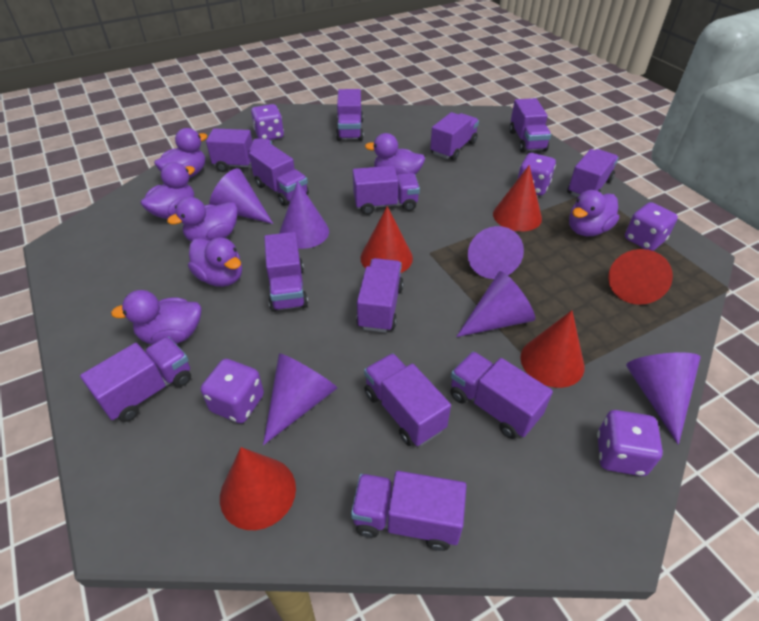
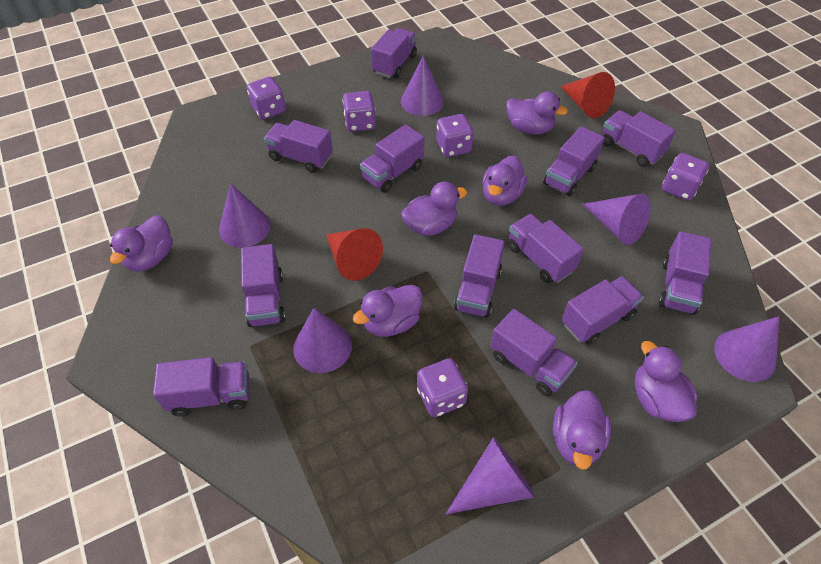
purple truck: 13 -> 12
red cone: 5 -> 2

